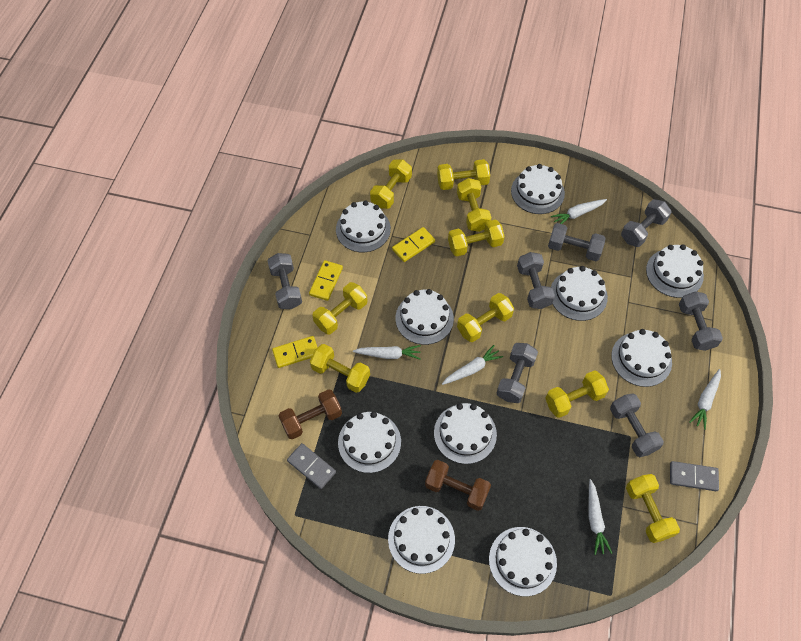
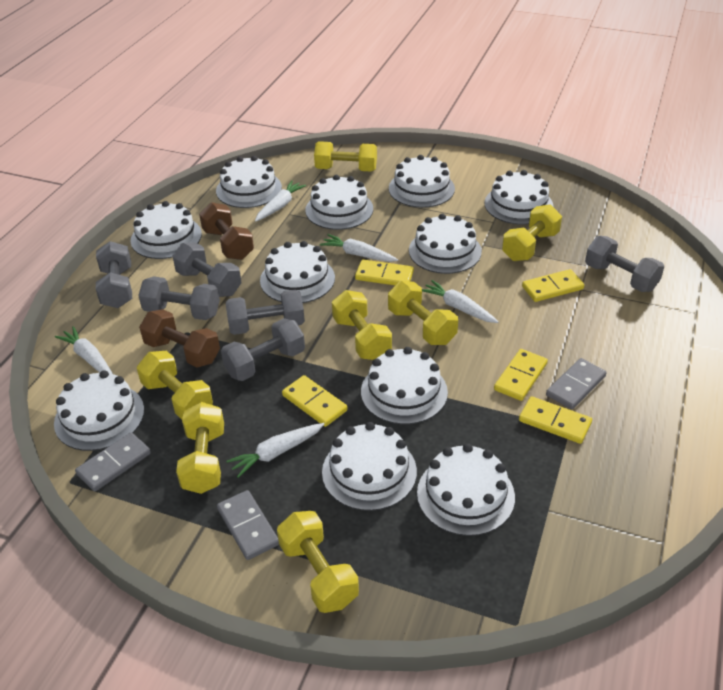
grey domino: 2 -> 3
grey dumbbell: 7 -> 6
white cake: 10 -> 11
yellow domino: 3 -> 5
yellow dumbbell: 9 -> 7

